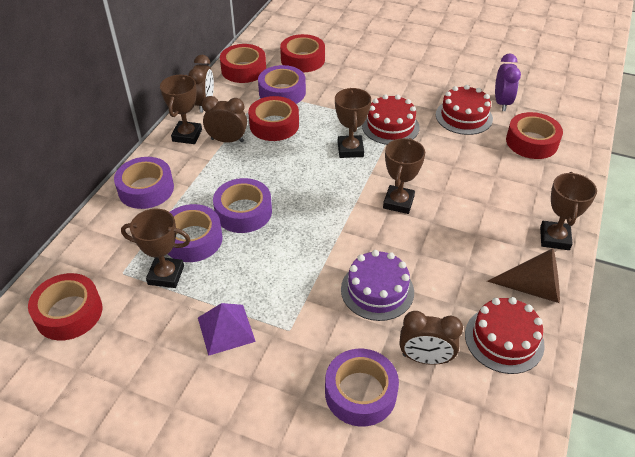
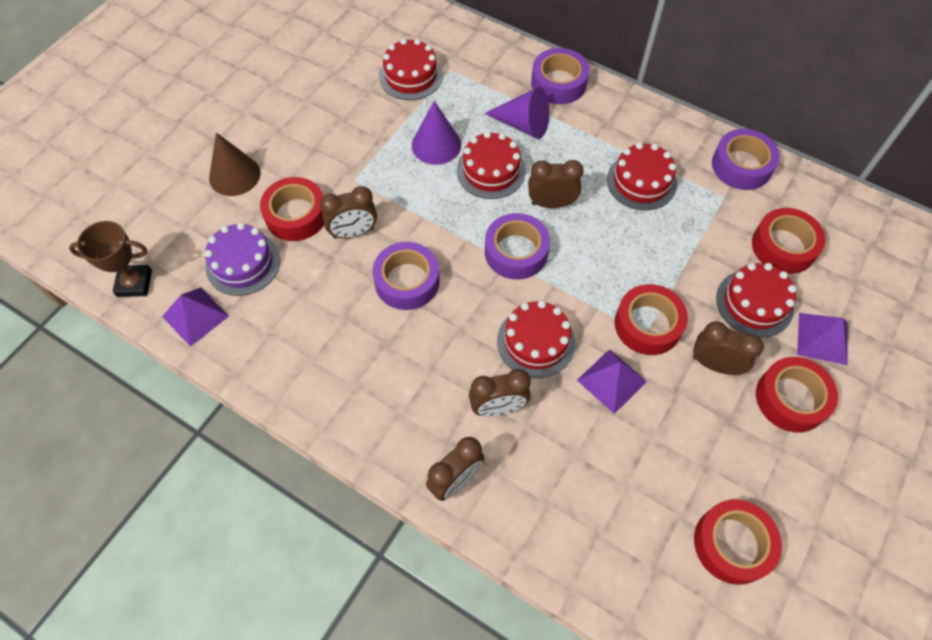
brown clock: 3 -> 5
brown trophy: 5 -> 1
purple clock: 1 -> 0
purple cone: 0 -> 2
purple pyramid: 1 -> 3
purple tape: 5 -> 4
red cake: 3 -> 5

